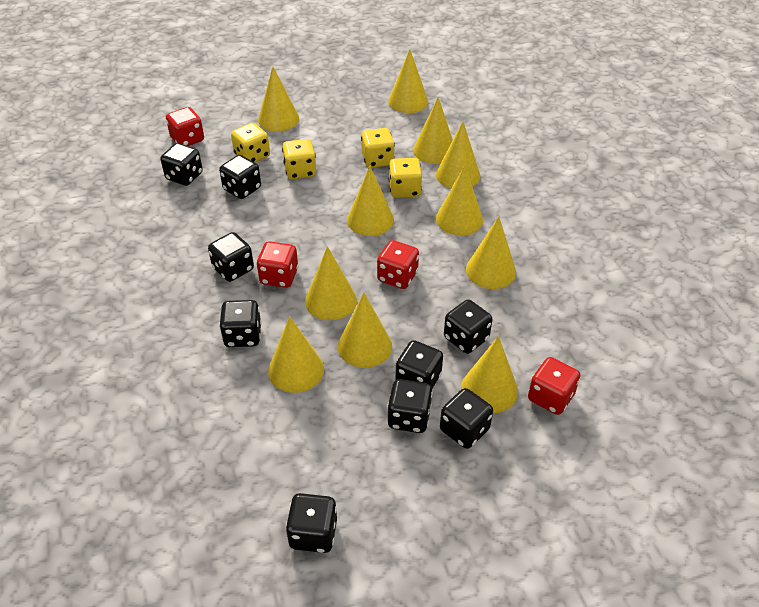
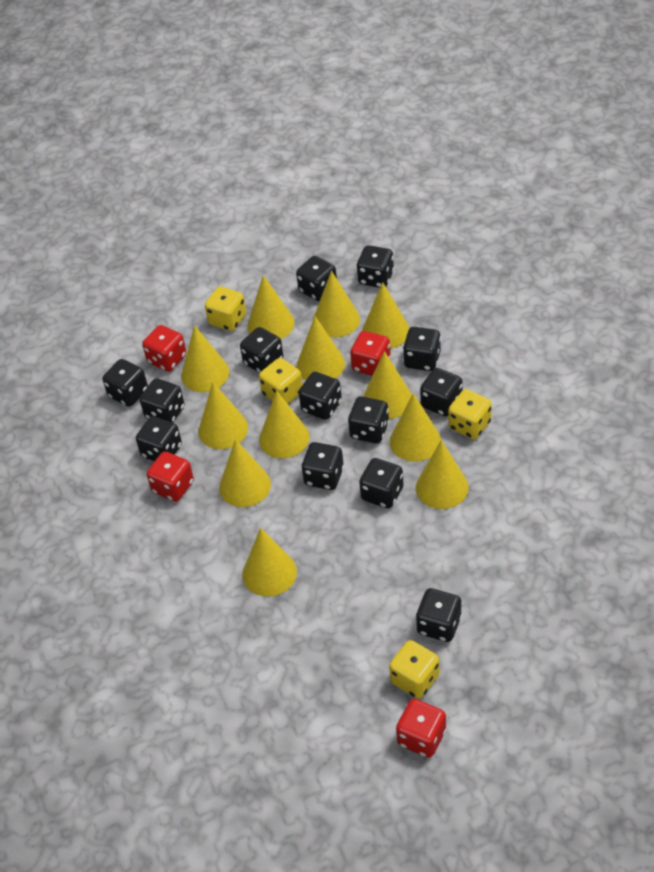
black dice: 9 -> 13
yellow cone: 11 -> 12

